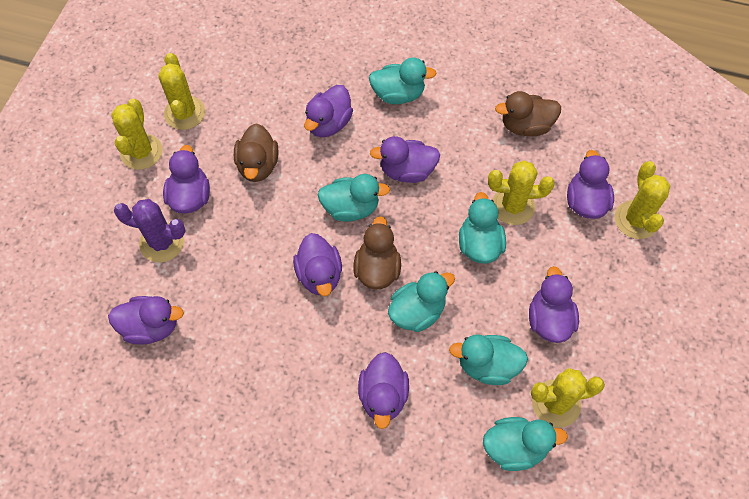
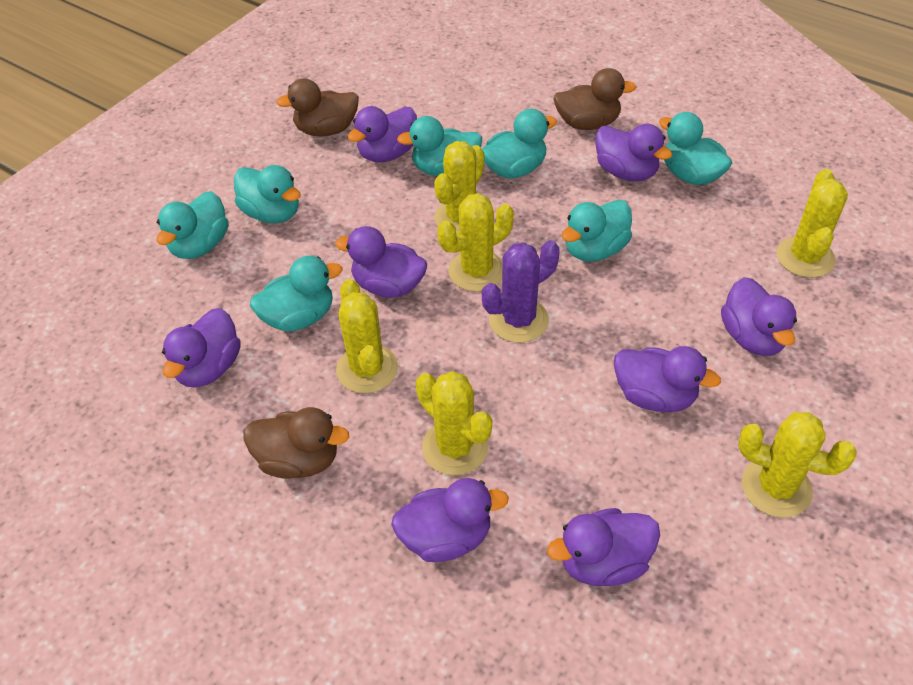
turquoise duck: 6 -> 7
yellow cactus: 5 -> 6

